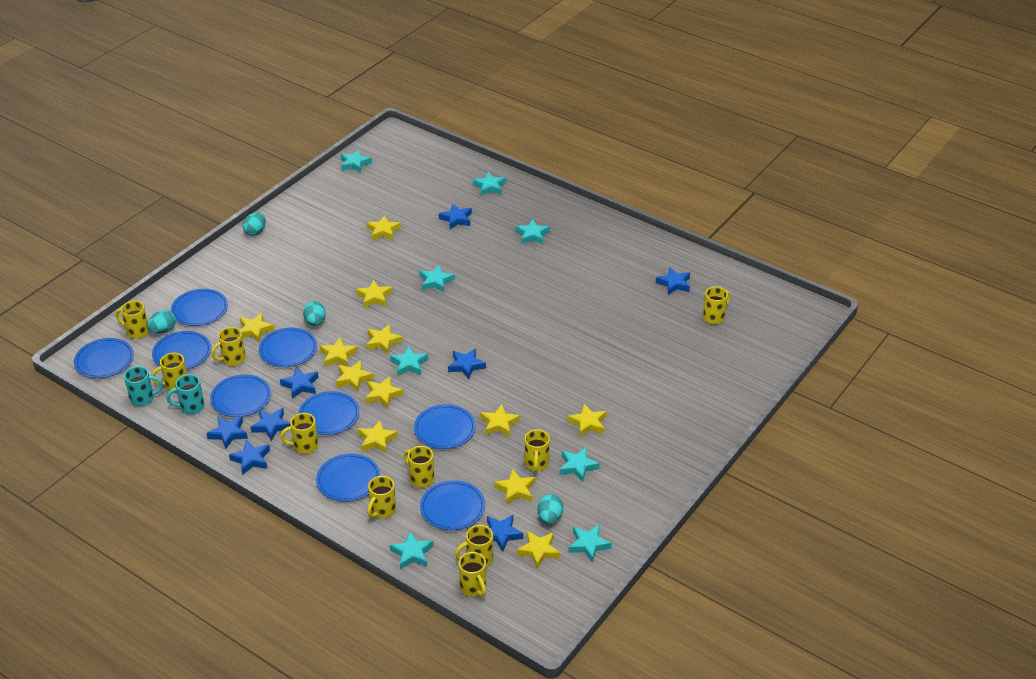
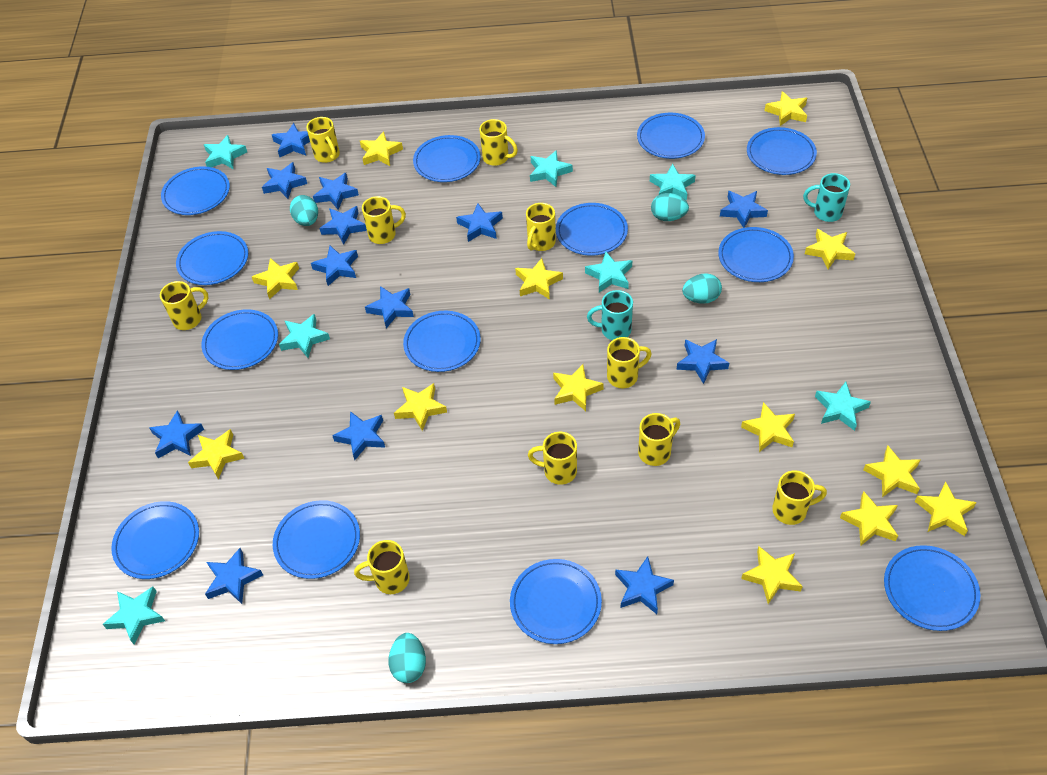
blue plate: 9 -> 13
blue star: 8 -> 13
turquoise star: 8 -> 7
yellow star: 12 -> 13

